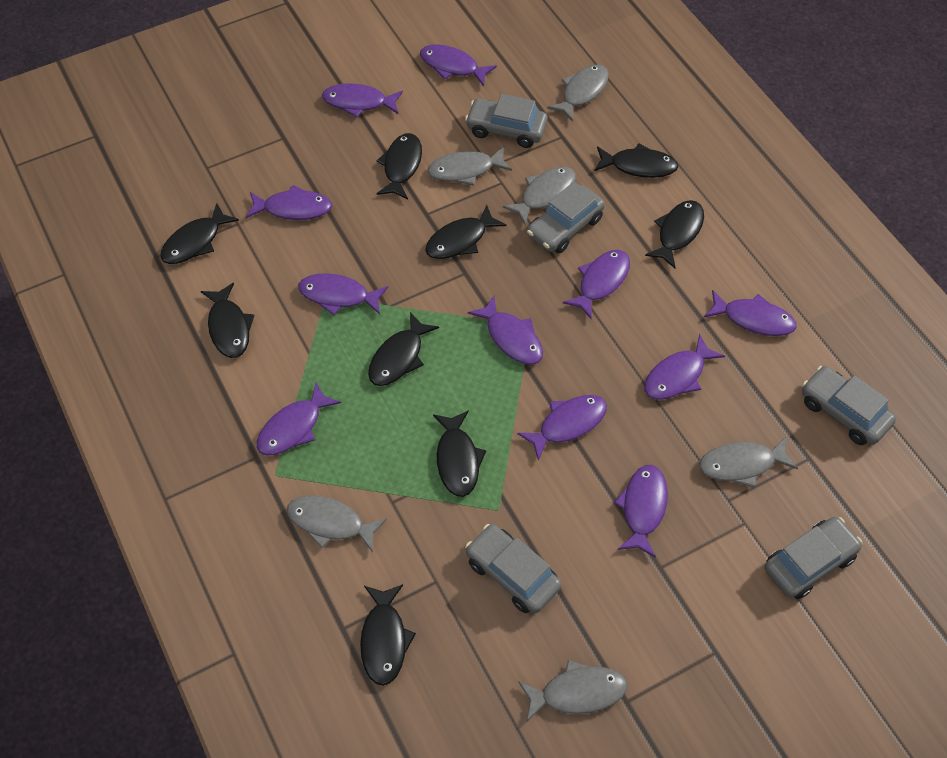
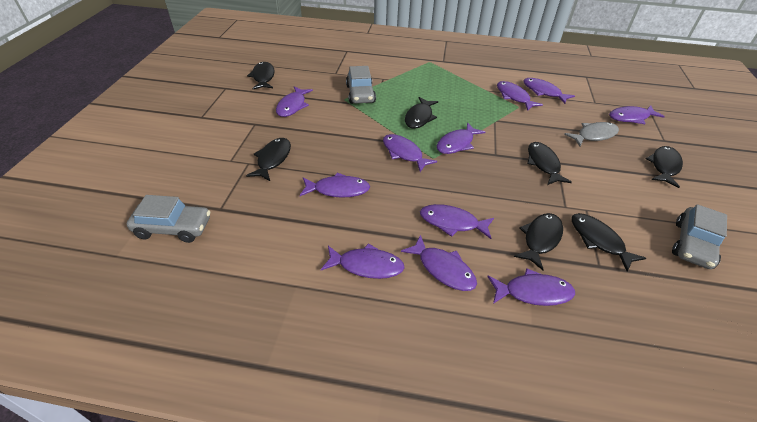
black fish: 9 -> 7
grey car: 5 -> 3
grey fish: 6 -> 1

